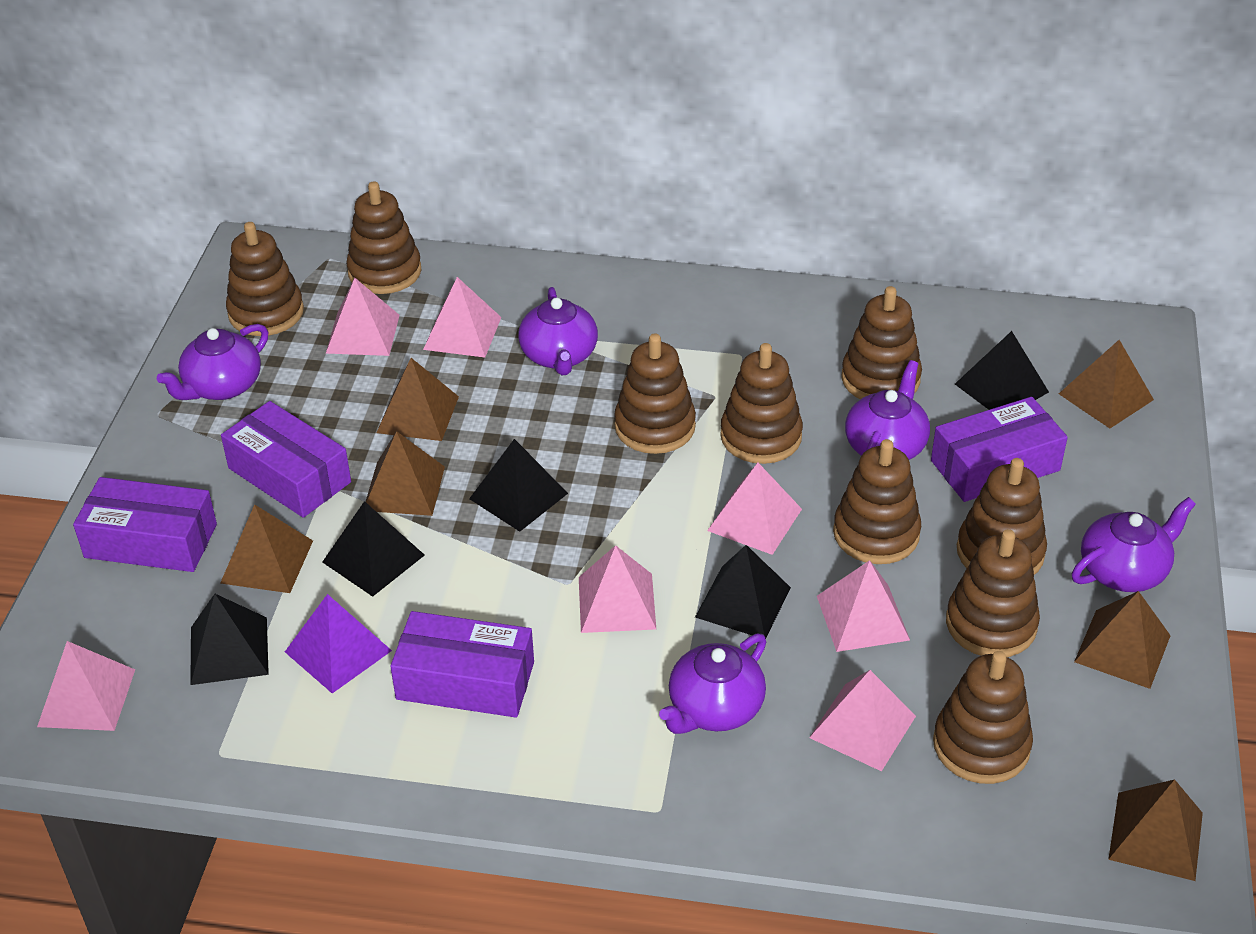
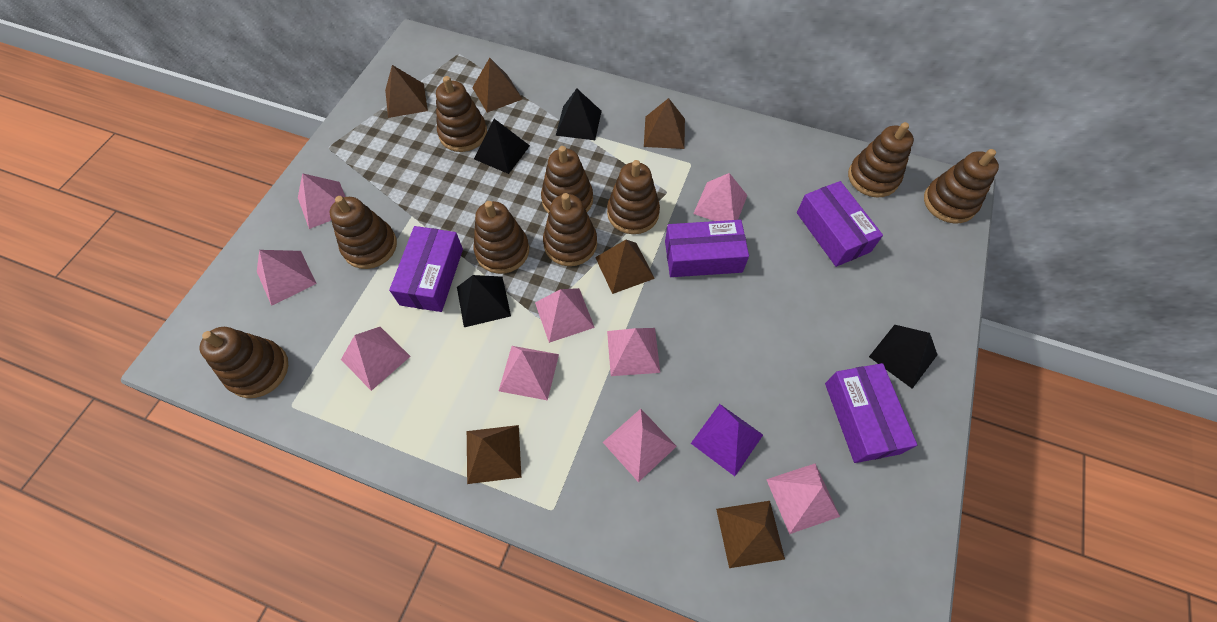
black pyramid: 5 -> 4
pink pyramid: 7 -> 9
purple teapot: 5 -> 0

